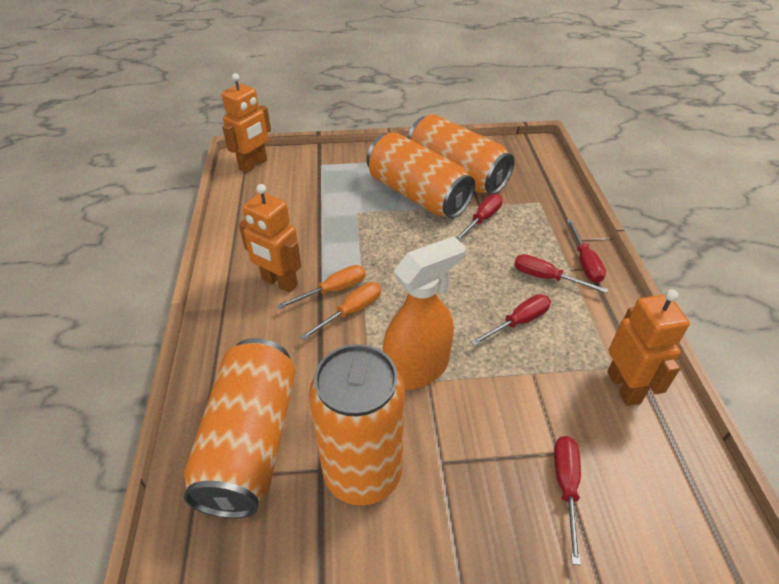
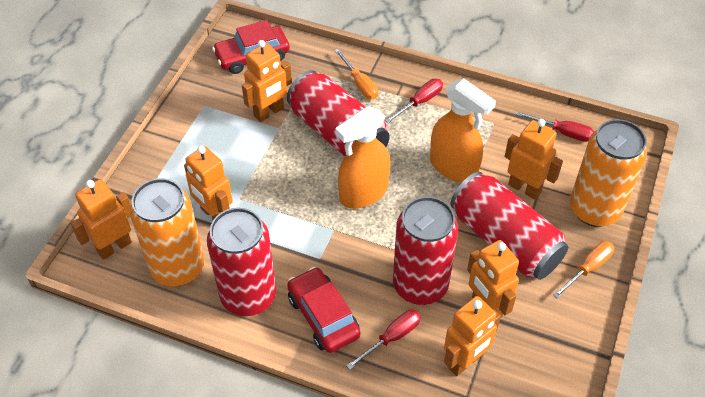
orange can: 4 -> 2
orange robot: 3 -> 6
orange spray bottle: 1 -> 2
red can: 0 -> 4
red car: 0 -> 2
red screwdriver: 5 -> 3

